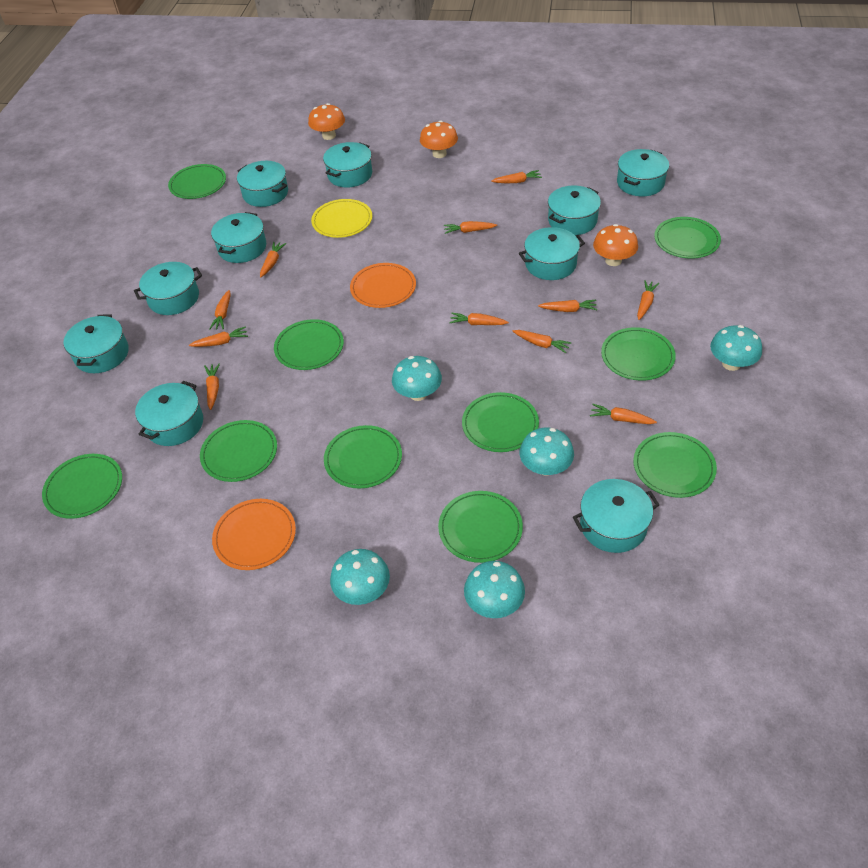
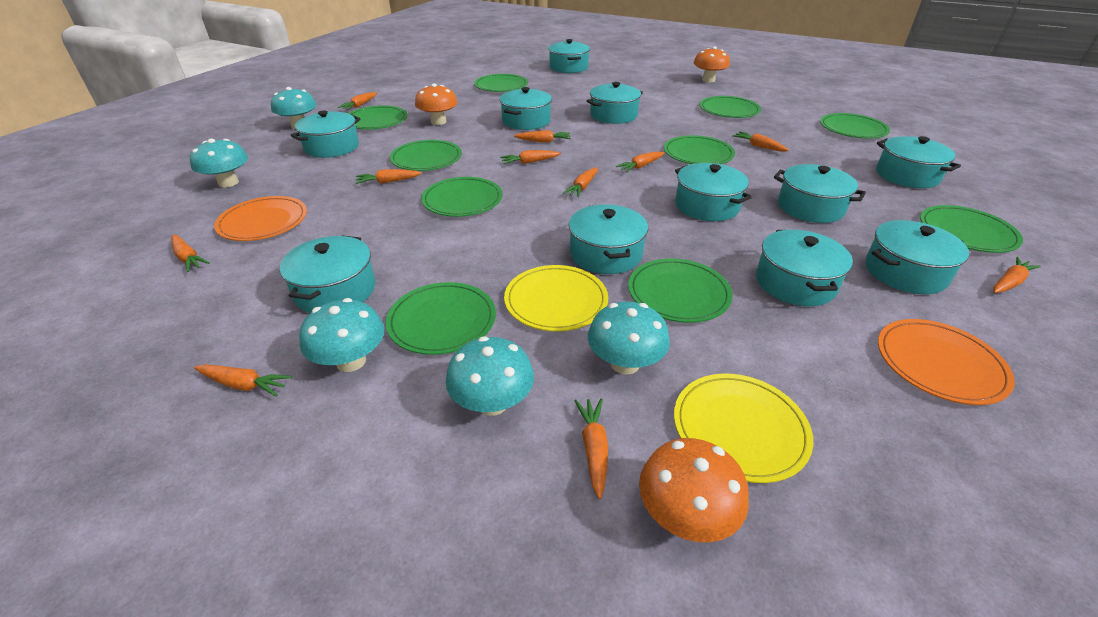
turquoise pot: 10 -> 11
yellow plate: 1 -> 2

